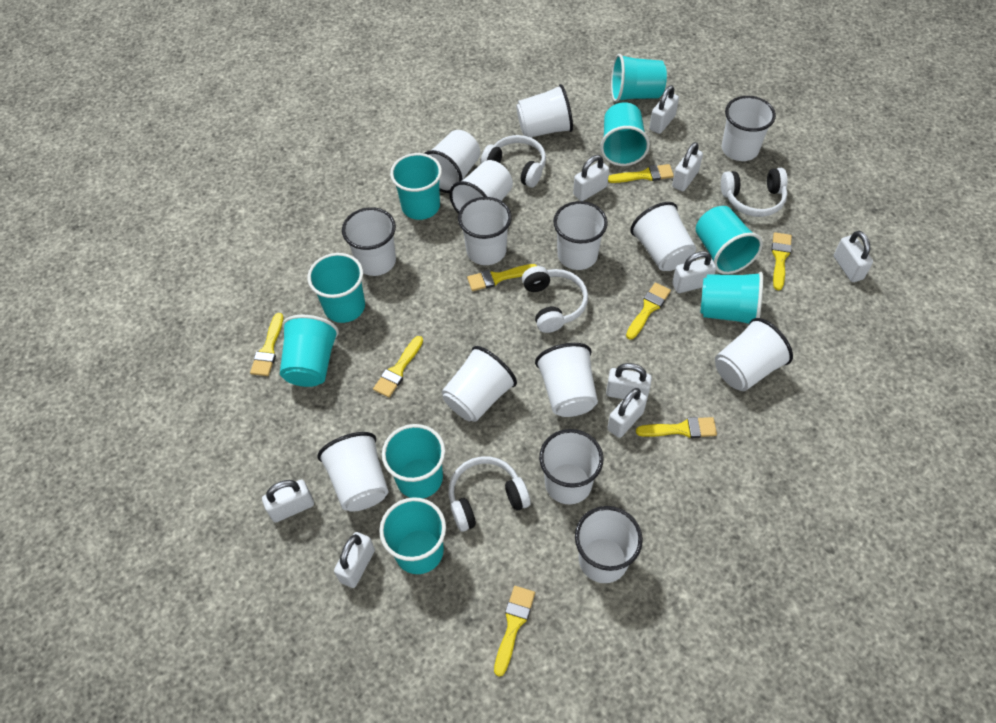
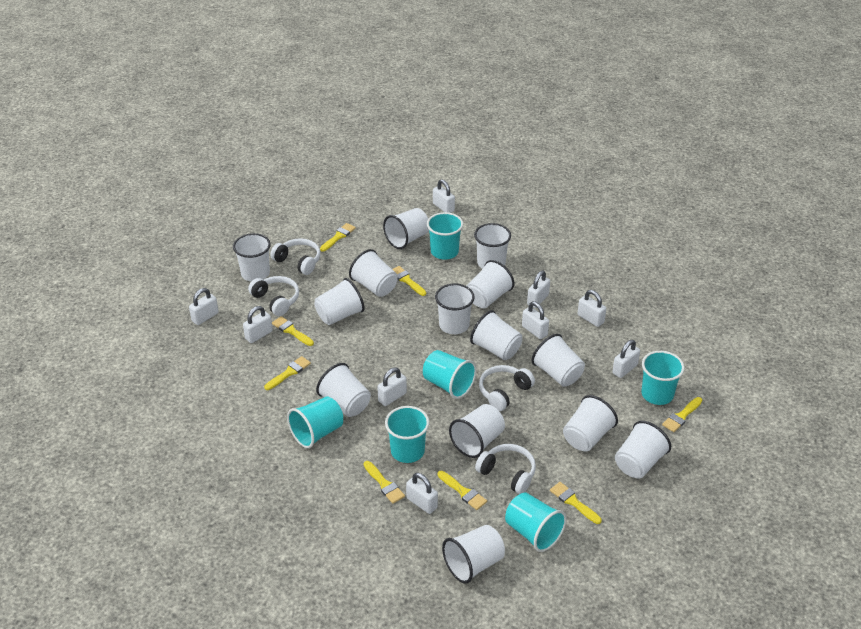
turquoise cup: 9 -> 6

